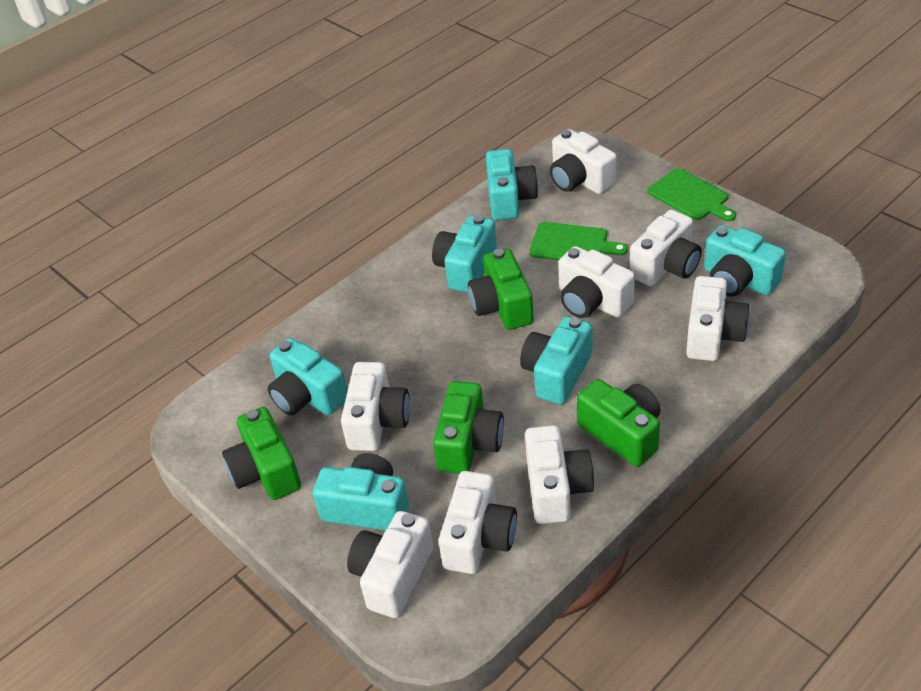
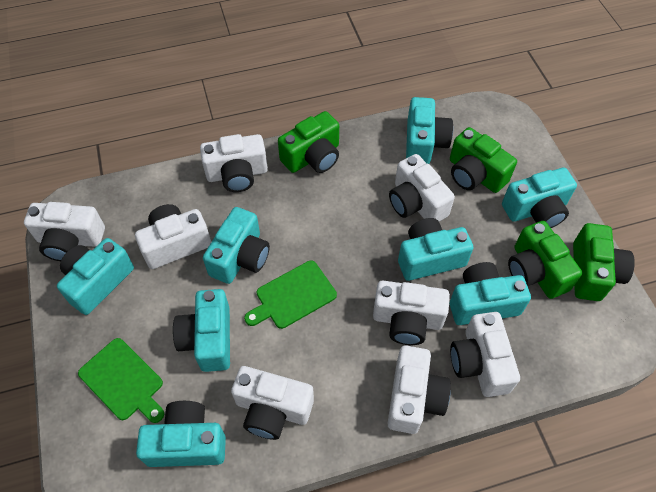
turquoise camera: 6 -> 8

